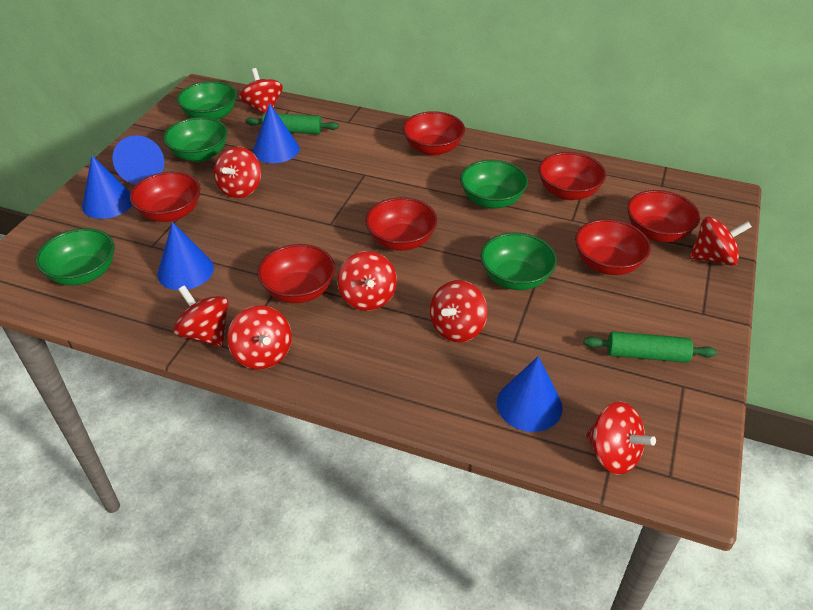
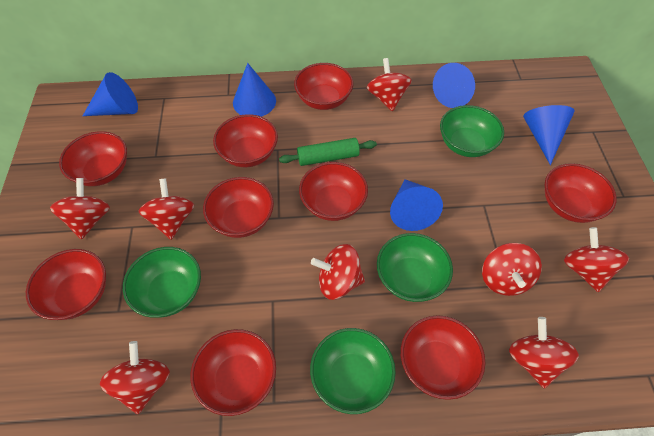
green bowl: 5 -> 4
green rolling pin: 2 -> 1
red bowl: 7 -> 9

